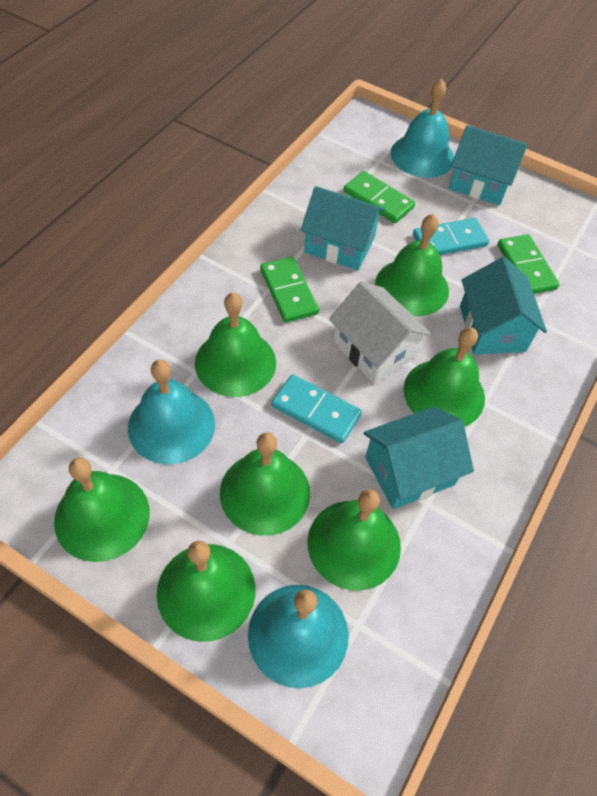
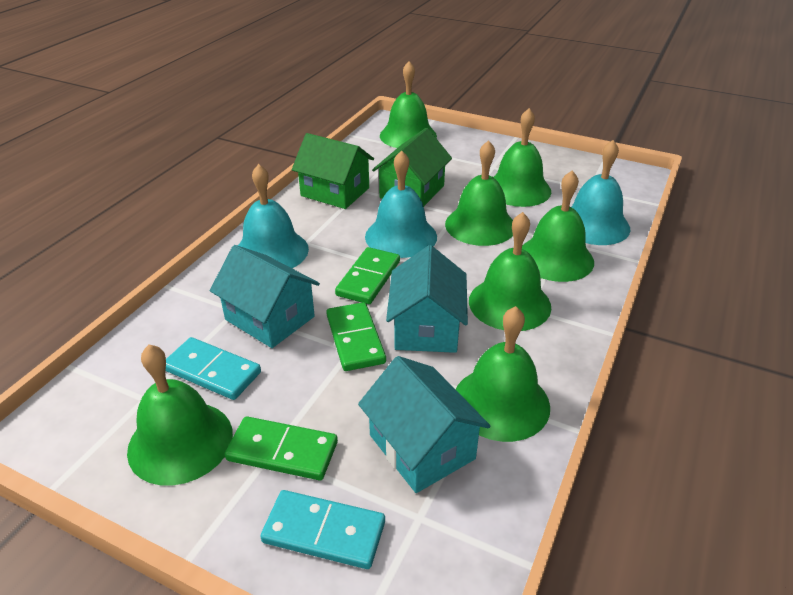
green house: 0 -> 2
turquoise house: 4 -> 3
white house: 1 -> 0

